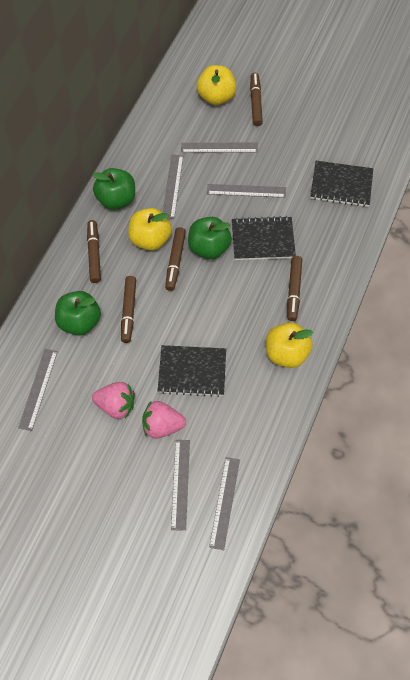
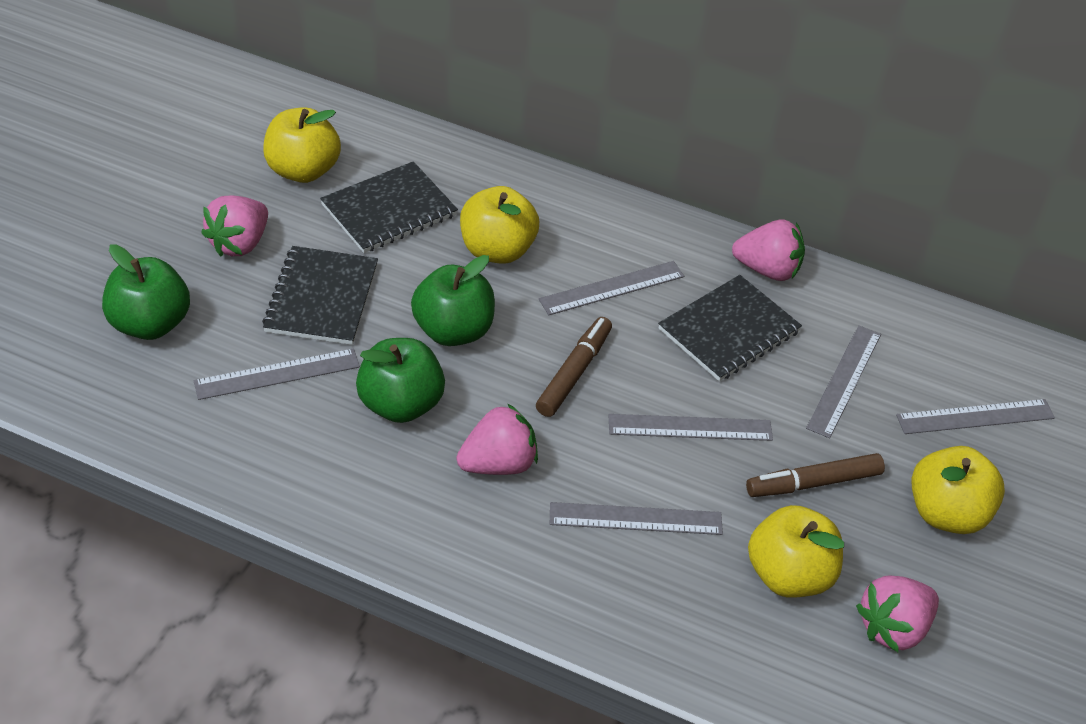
brown marker: 5 -> 2
pink strawberry: 2 -> 4
yellow apple: 3 -> 4

